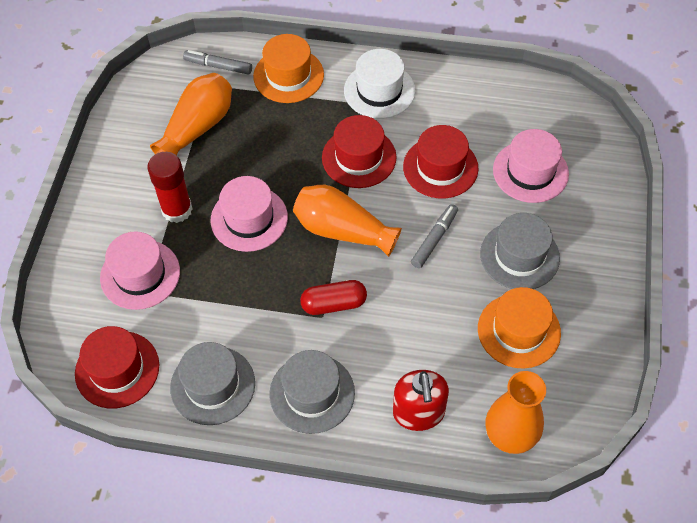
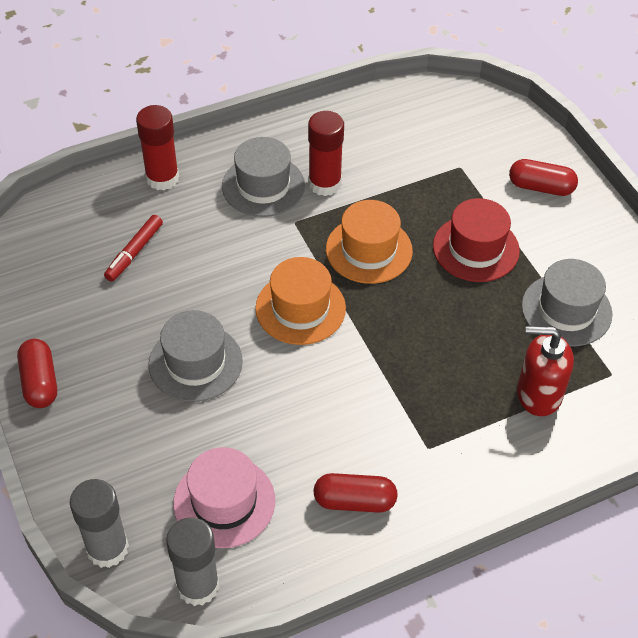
grey glue stick: 0 -> 2
grey marker: 2 -> 0
orange vase: 3 -> 0
pink hat: 3 -> 1
red capsule: 1 -> 3
red glue stick: 1 -> 2
red hat: 3 -> 1
red marker: 0 -> 1
white hat: 1 -> 0

